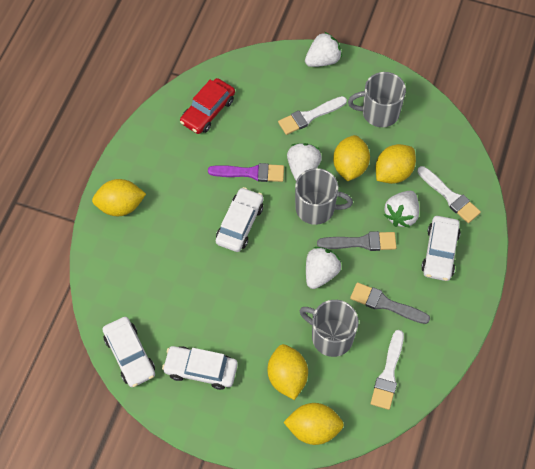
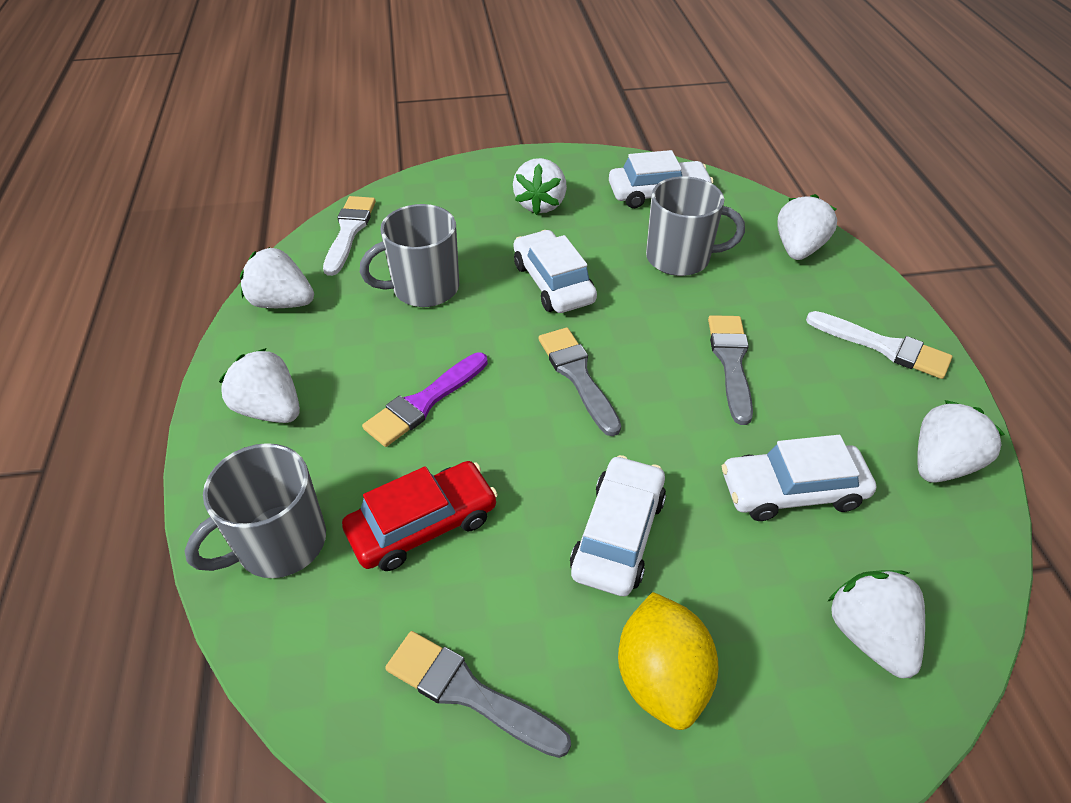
grey brush: 2 -> 3
white brush: 3 -> 2
white strawberry: 4 -> 6
yellow lemon: 5 -> 1

